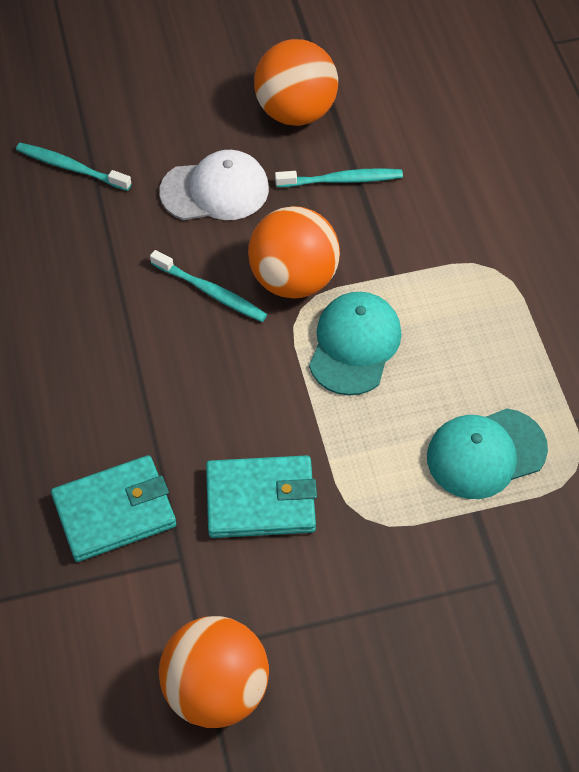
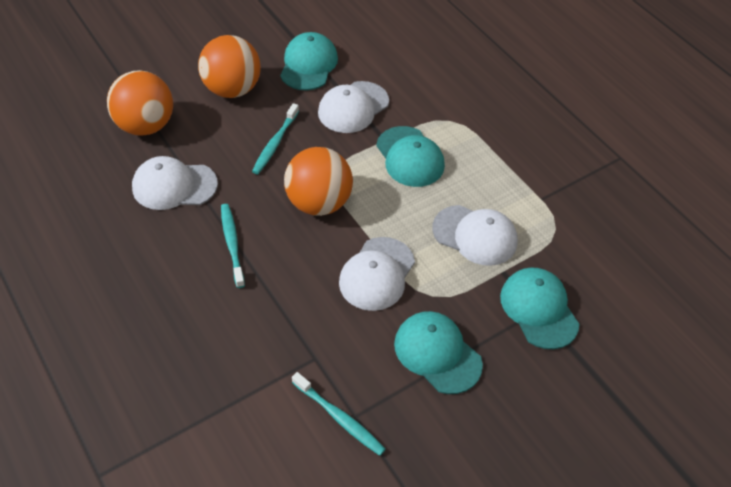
turquoise cap: 2 -> 4
turquoise wallet: 2 -> 0
white cap: 1 -> 4

